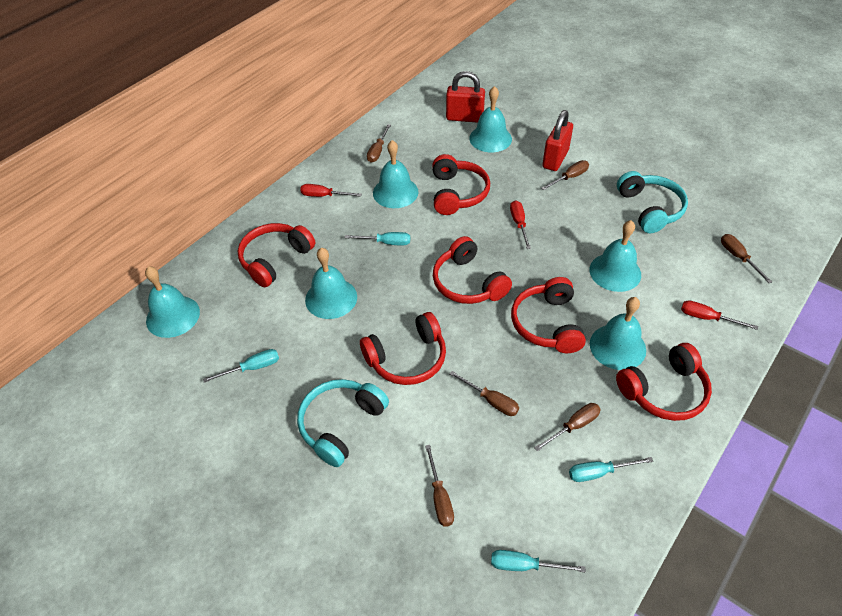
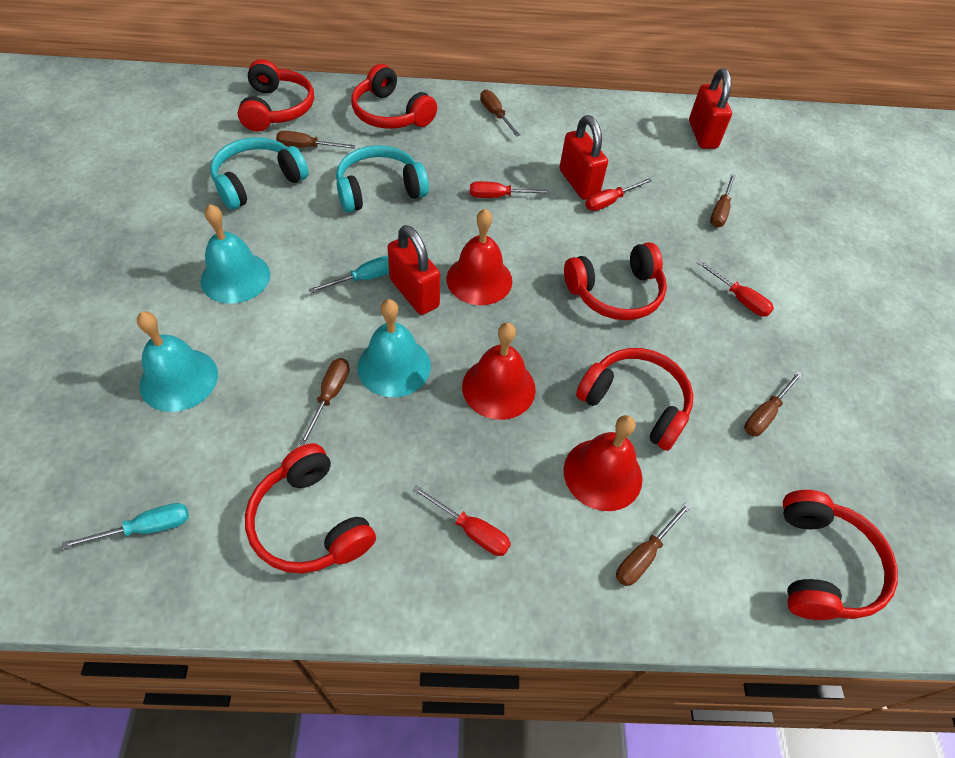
red bell: 0 -> 3
red padlock: 2 -> 3
red screwdriver: 3 -> 4
turquoise bell: 6 -> 3
turquoise screwdriver: 4 -> 2

